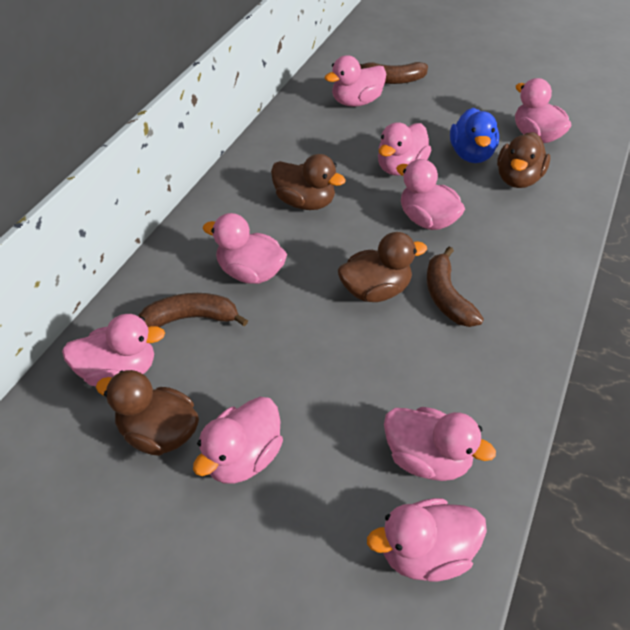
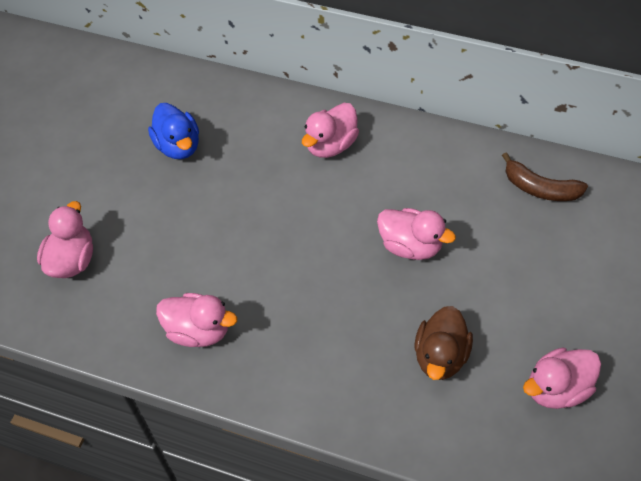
brown banana: 3 -> 1
brown duck: 4 -> 1
pink duck: 9 -> 5

